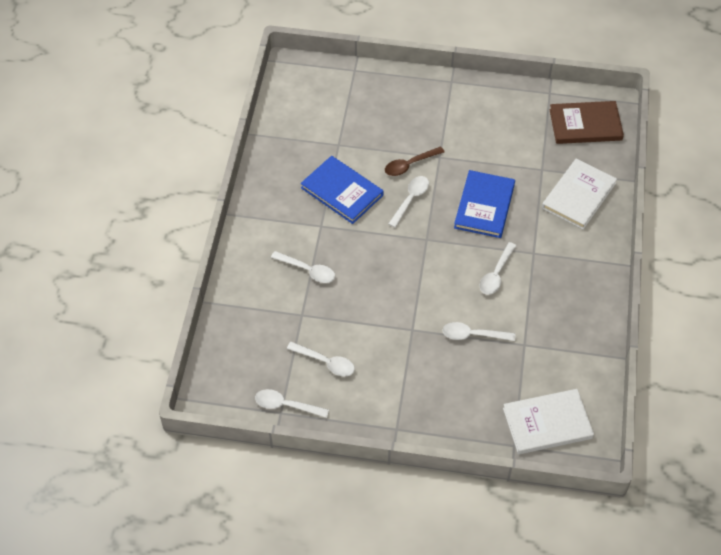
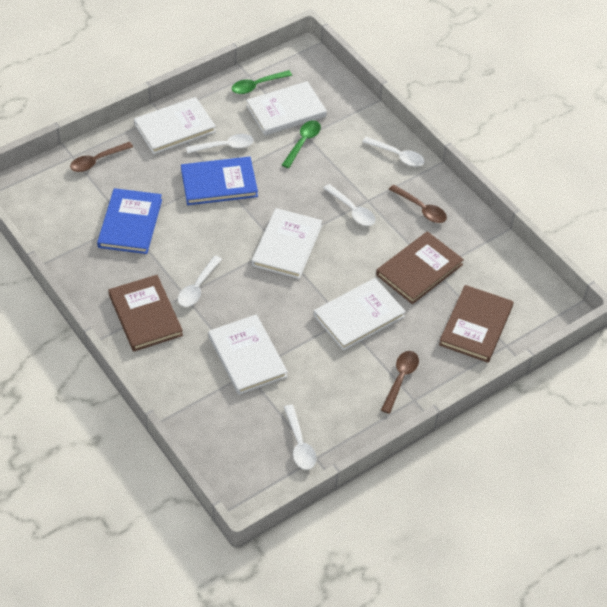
brown book: 1 -> 3
brown spoon: 1 -> 3
green spoon: 0 -> 2
white book: 2 -> 5
white spoon: 6 -> 5

